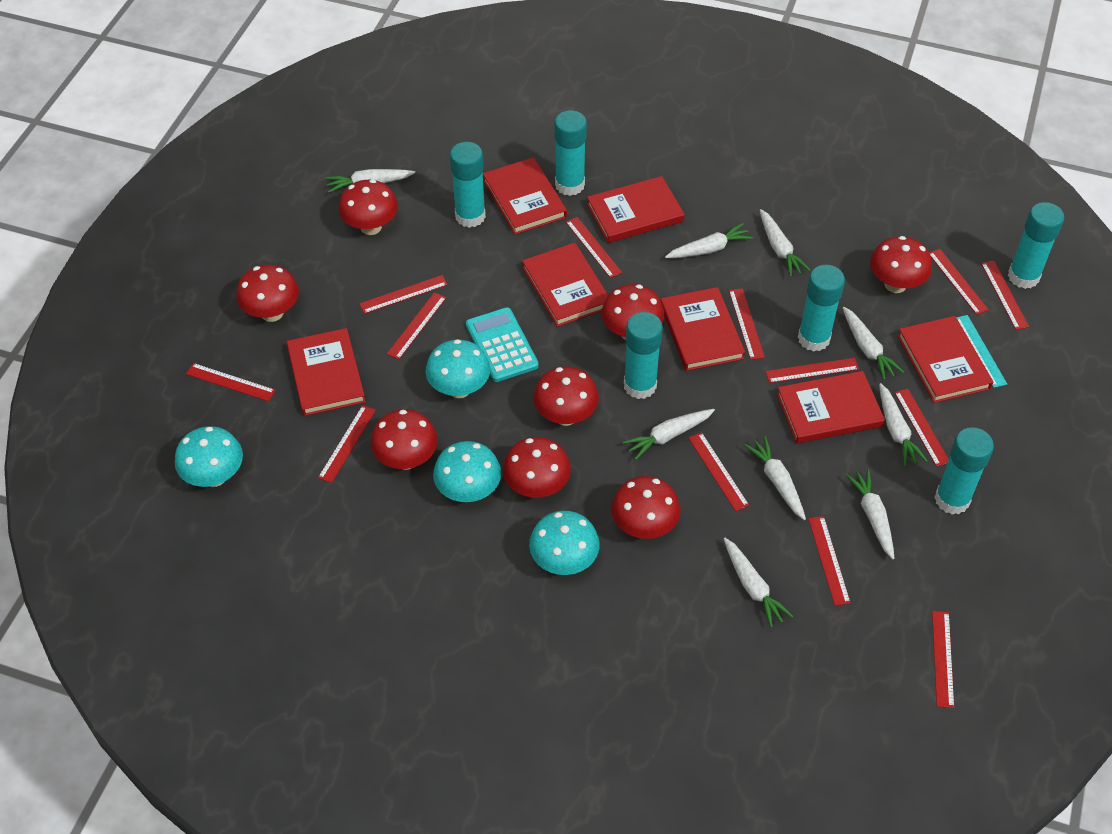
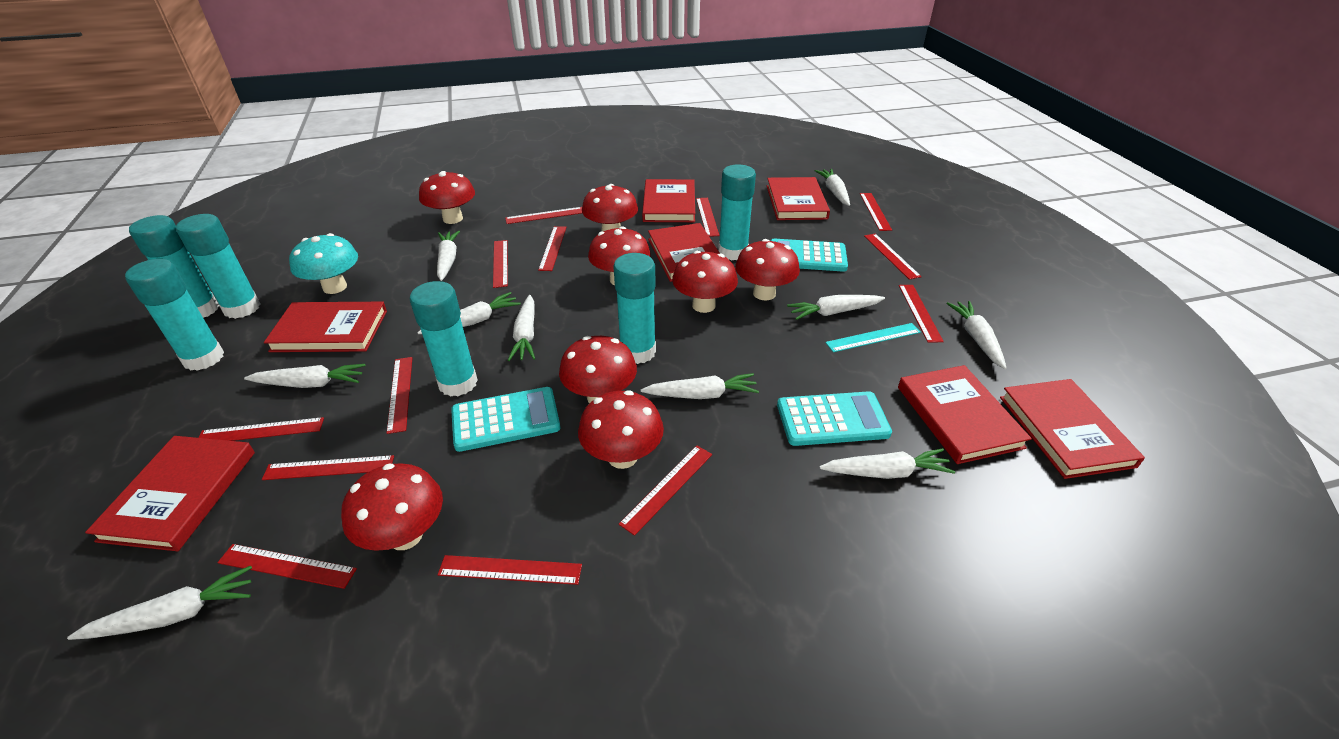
turquoise calculator: 1 -> 3
turquoise mushroom: 4 -> 1
white carrot: 9 -> 10

